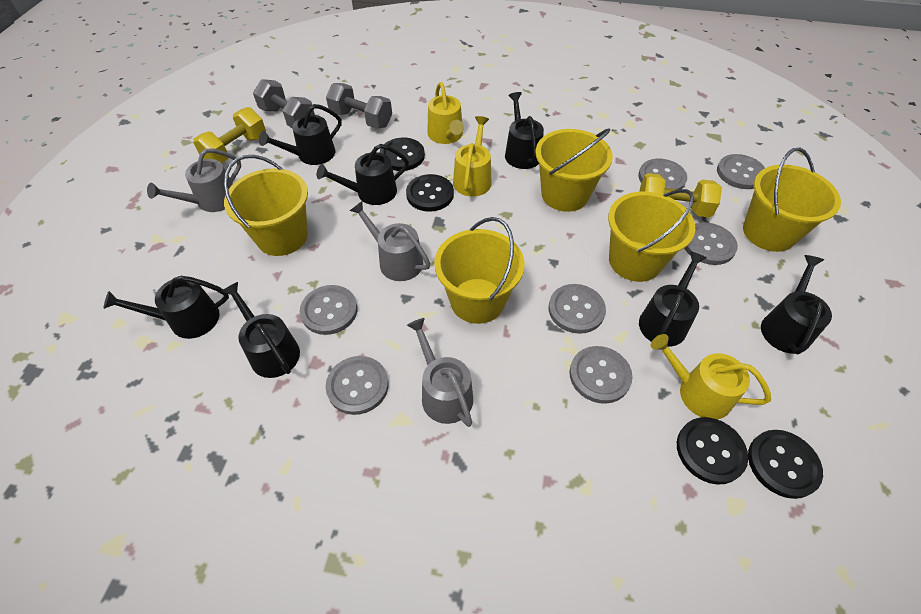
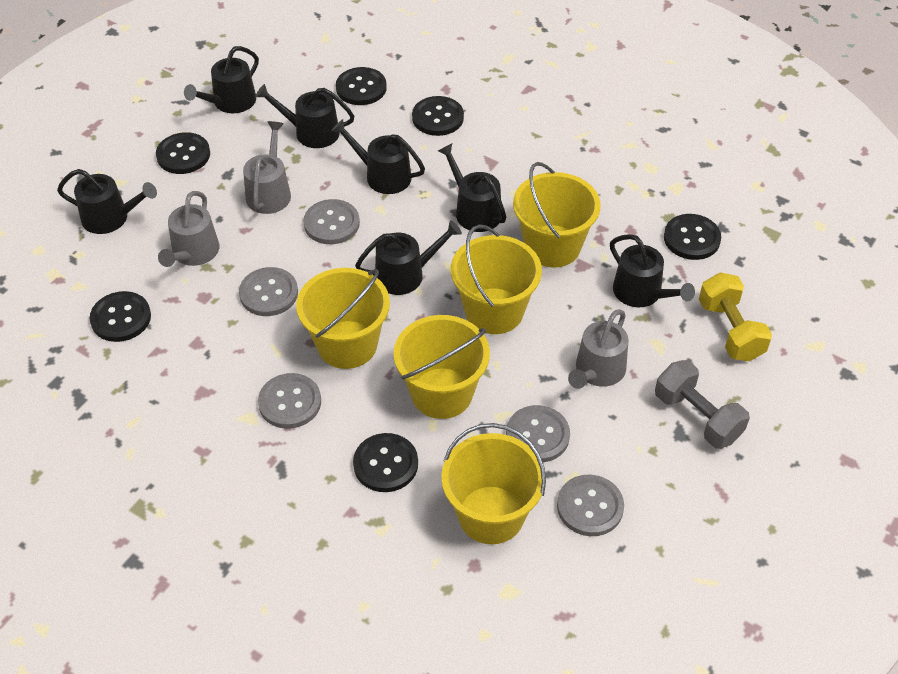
black button: 4 -> 6
grey button: 7 -> 5
grey dumbbell: 2 -> 1
yellow dumbbell: 2 -> 1
yellow watering can: 3 -> 0

